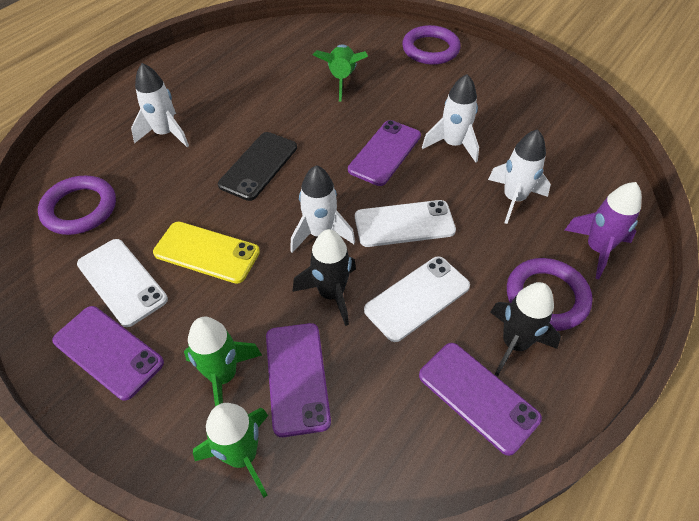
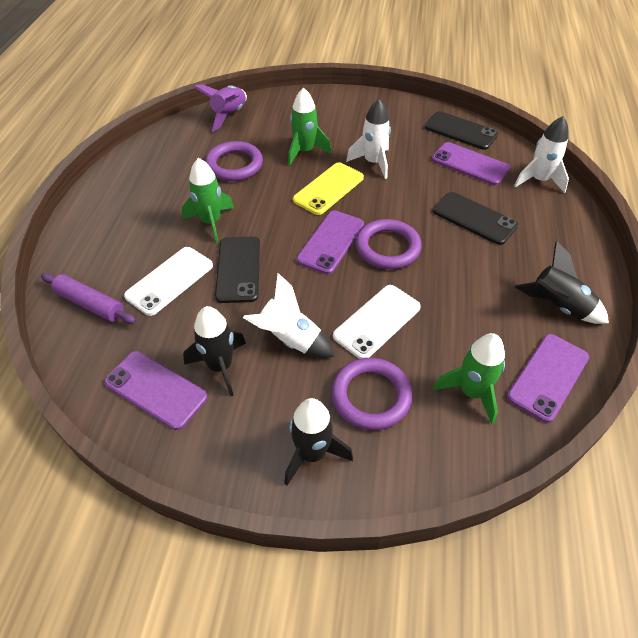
black phone: 1 -> 3
black rocket: 2 -> 3
purple rolling pin: 0 -> 1
white phone: 3 -> 2
white rocket: 4 -> 3

